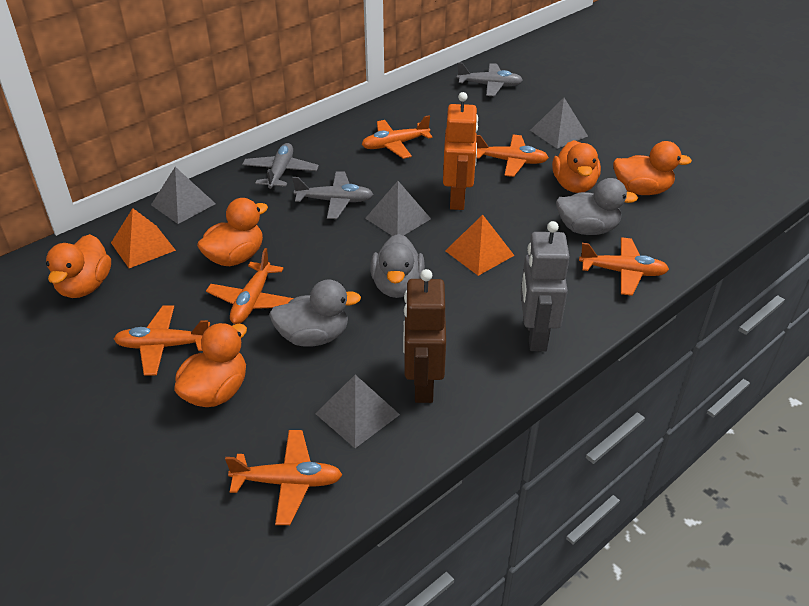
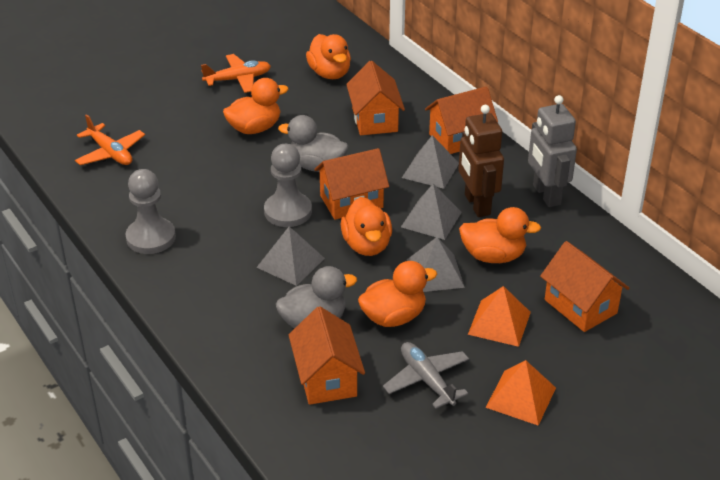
grey duck: 3 -> 2
grey pawn: 0 -> 2
grey plane: 3 -> 1
orange house: 0 -> 5
orange plane: 6 -> 2
orange robot: 1 -> 0

